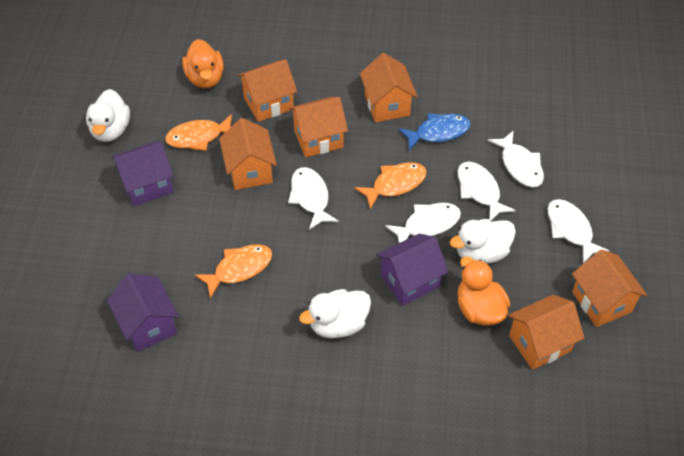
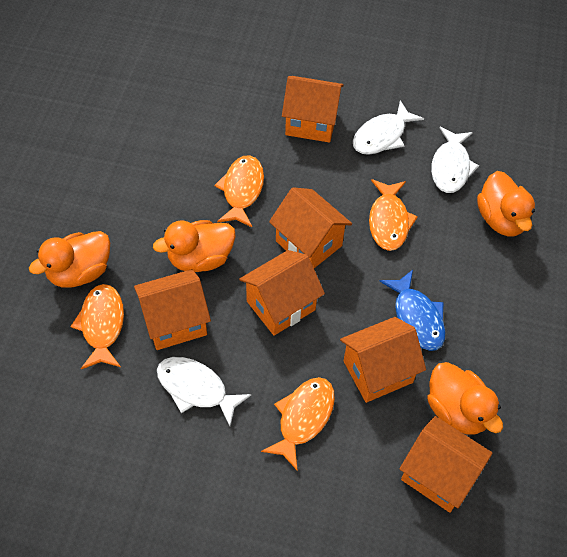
orange duck: 2 -> 4
orange fish: 3 -> 4
purple house: 3 -> 0
white duck: 3 -> 0
white fish: 5 -> 3

